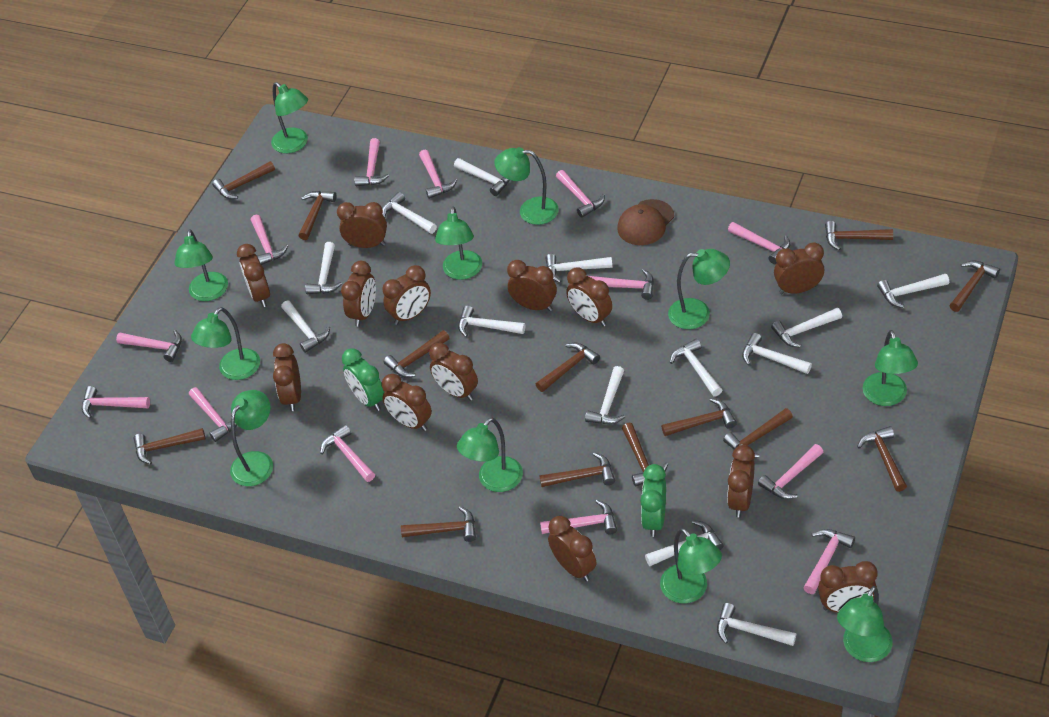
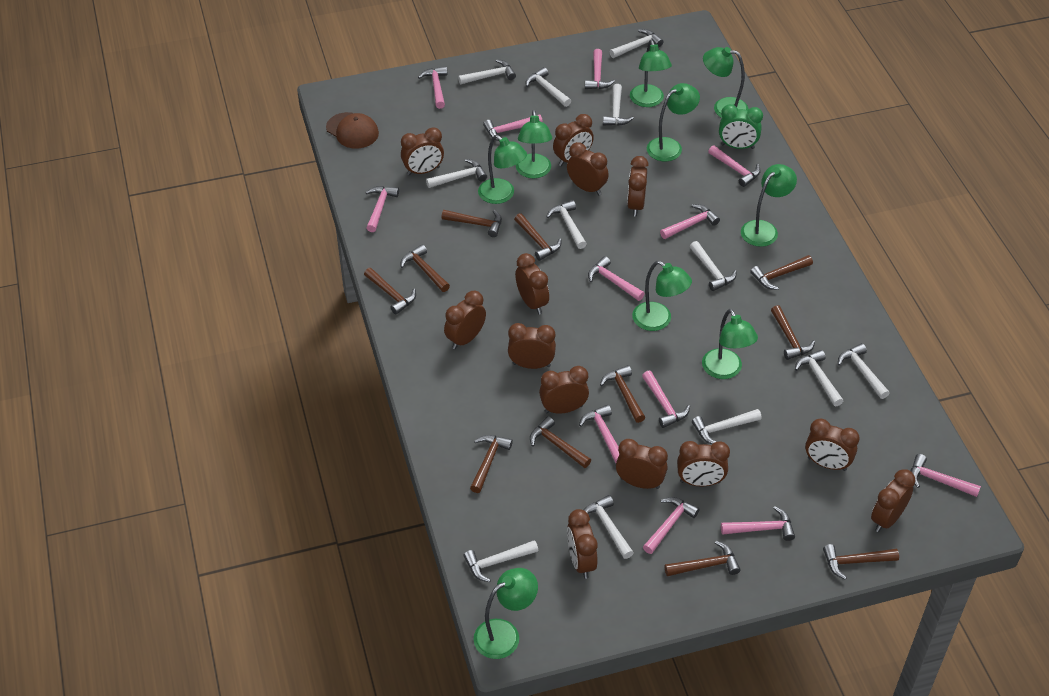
brown hammer: 13 -> 11
green clock: 2 -> 1
green lamp: 11 -> 9
pink hammer: 13 -> 12
white hammer: 13 -> 12

